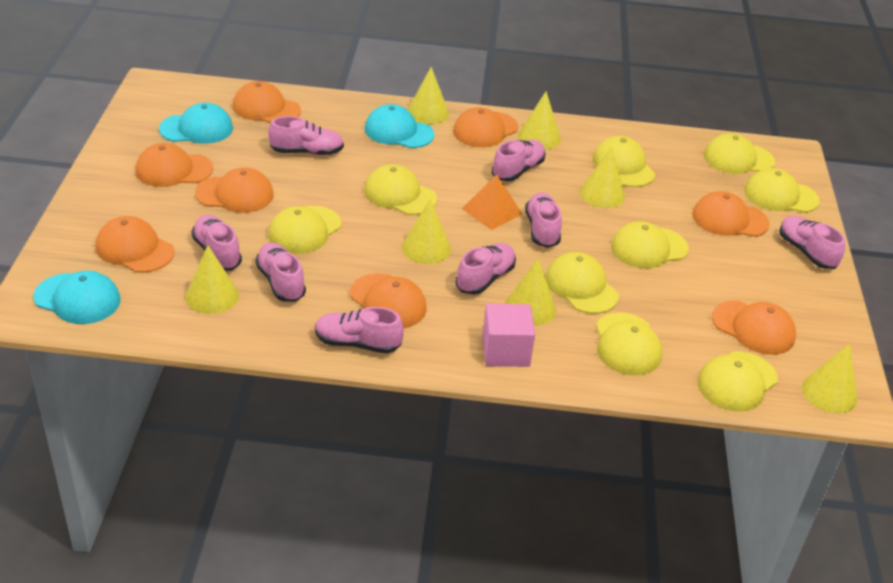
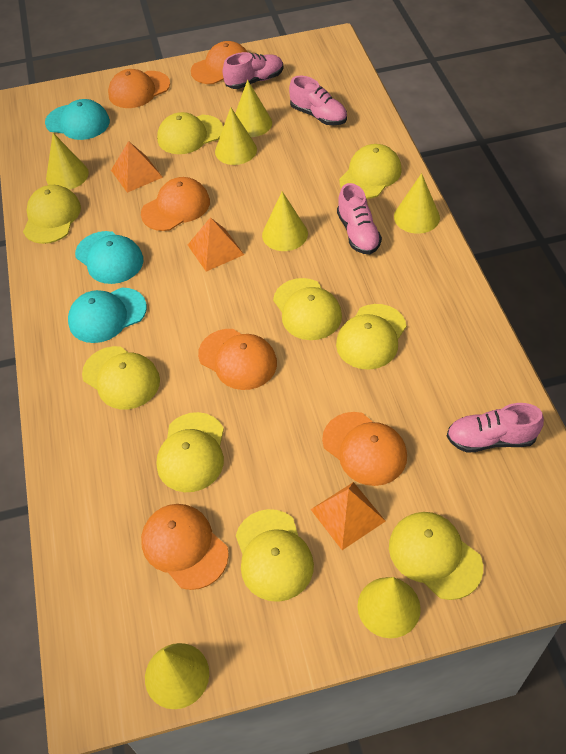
orange cap: 8 -> 6
orange pyramid: 1 -> 3
pink cube: 1 -> 0
pink shoe: 8 -> 4

